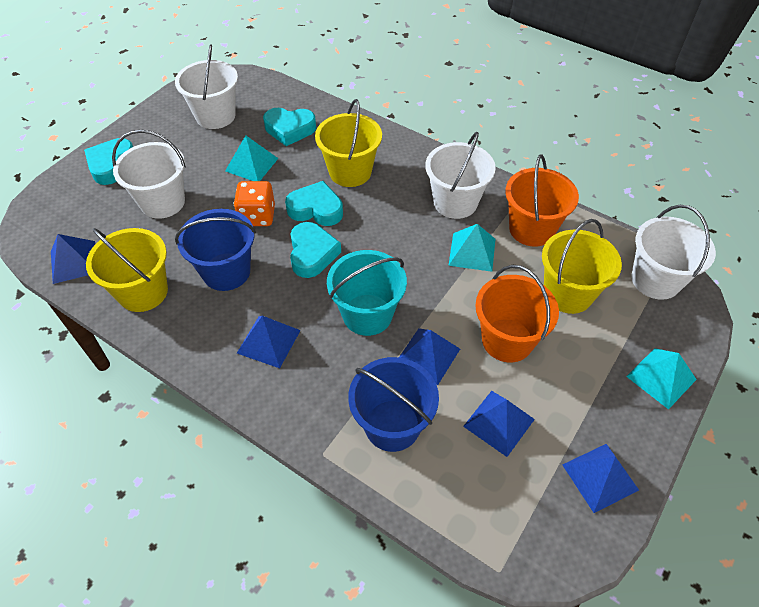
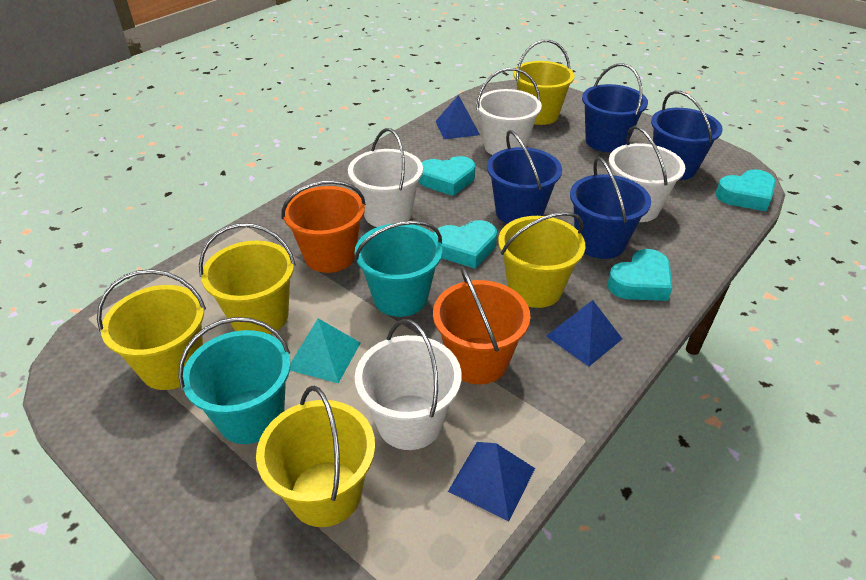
blue bucket: 2 -> 4
blue pyramid: 5 -> 3
orange dice: 1 -> 0
turquoise bucket: 1 -> 2
turquoise pyramid: 3 -> 1
yellow bucket: 3 -> 5

